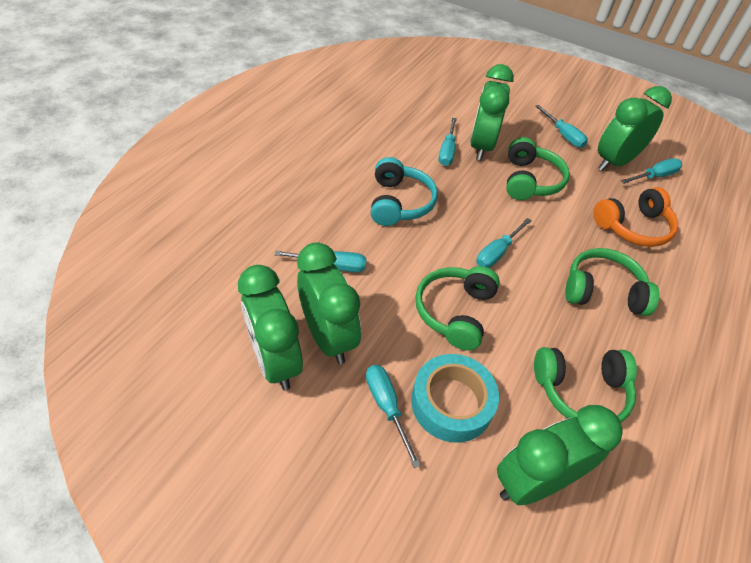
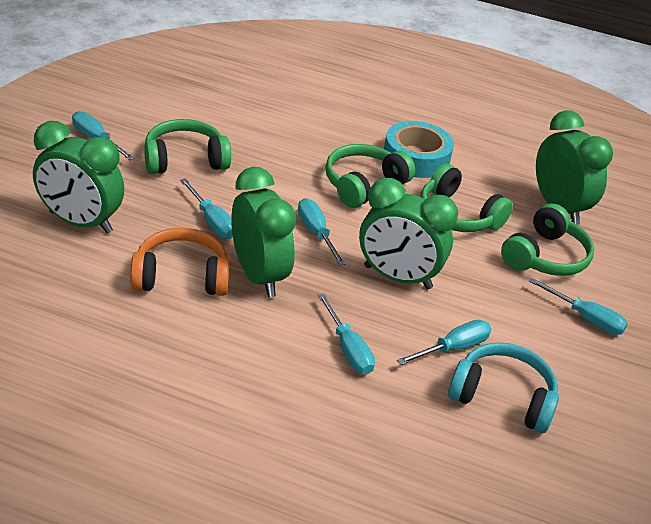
green clock: 5 -> 4

